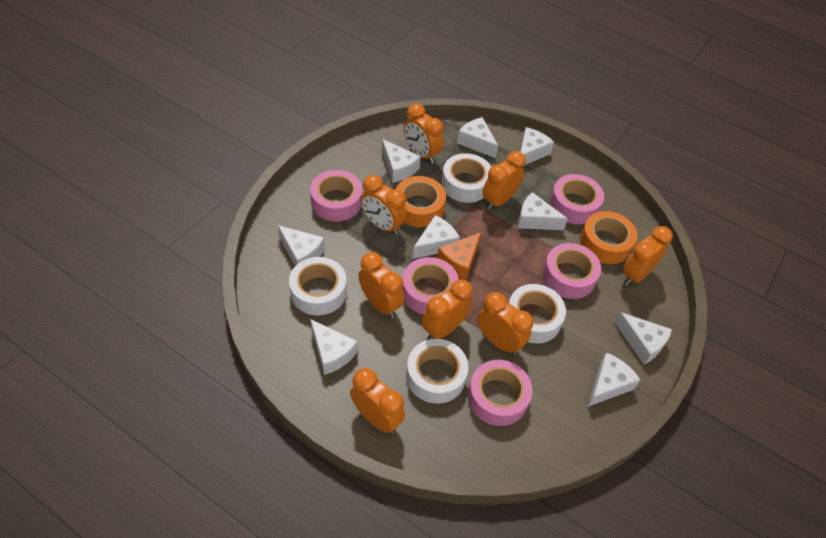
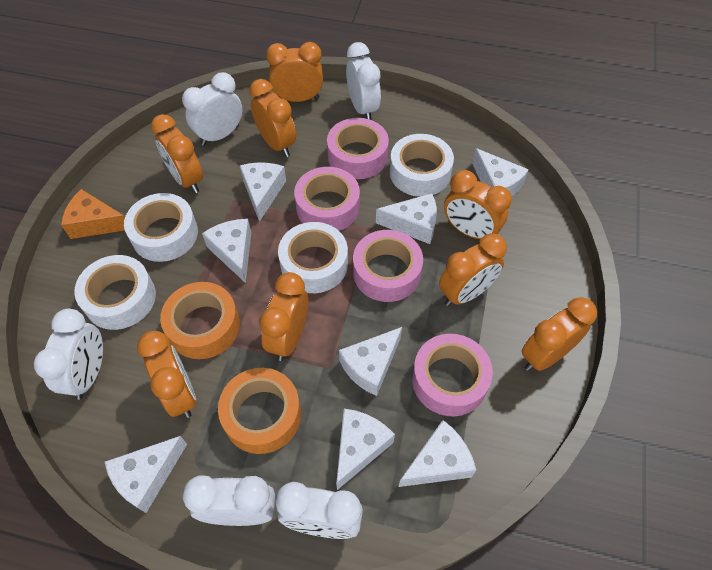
pink tape: 5 -> 4
white cheese: 9 -> 8
white clock: 0 -> 5

